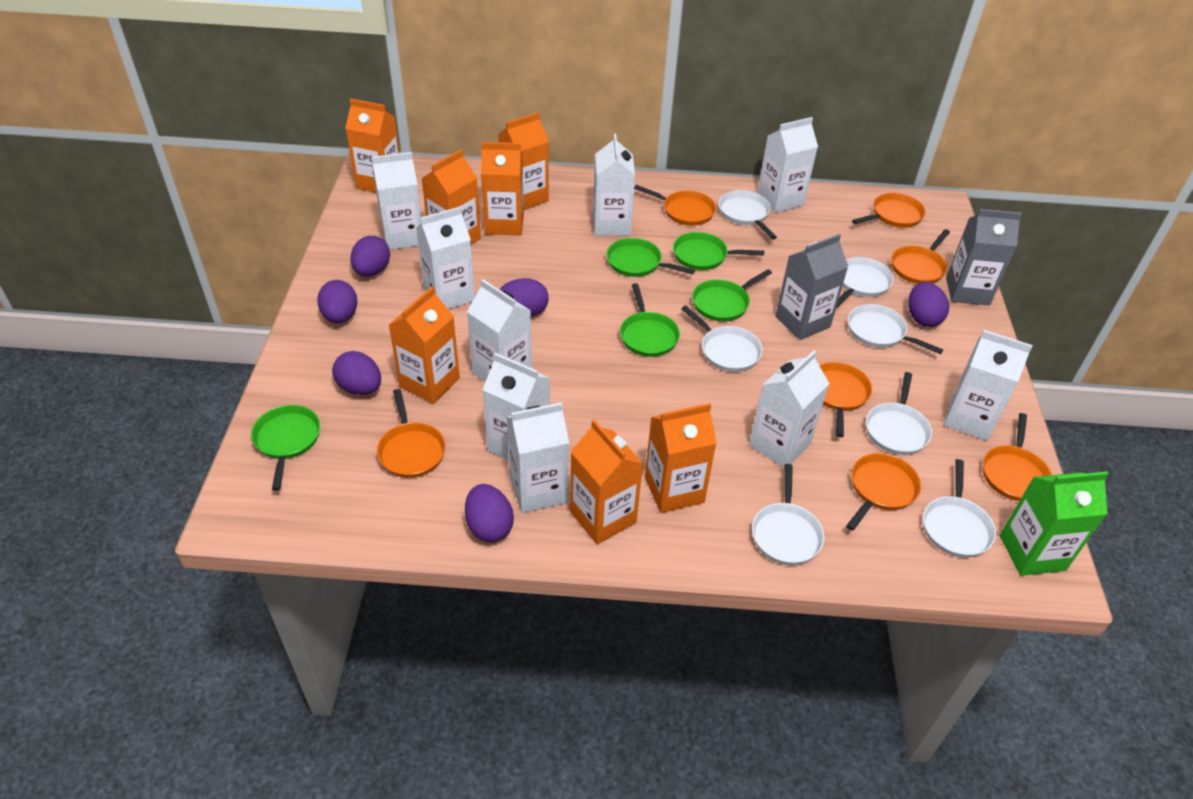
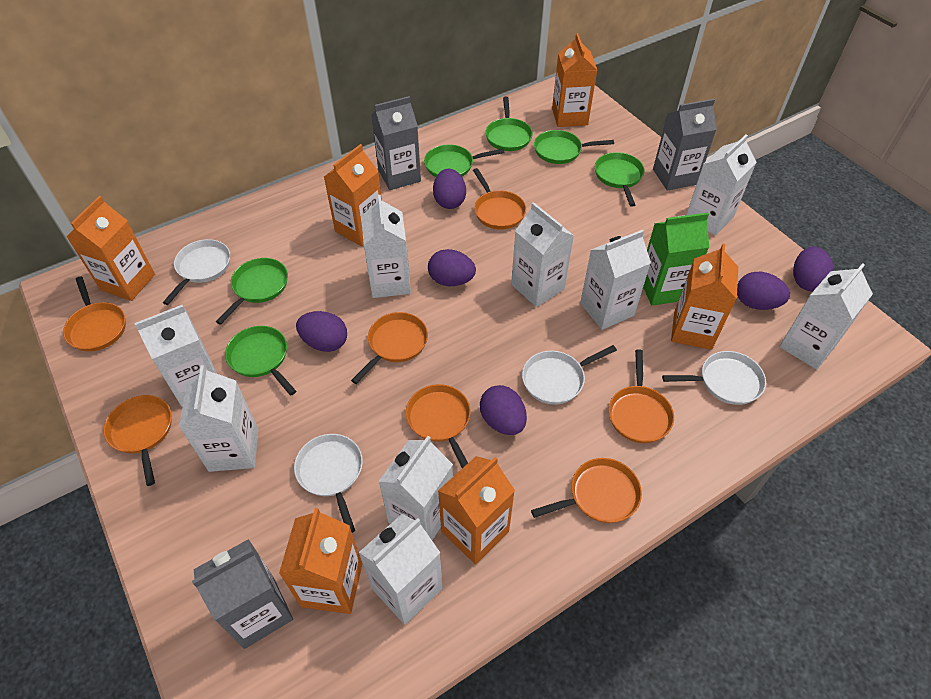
green pan: 5 -> 6
grey carton: 2 -> 3
orange carton: 7 -> 6
white pan: 7 -> 4

